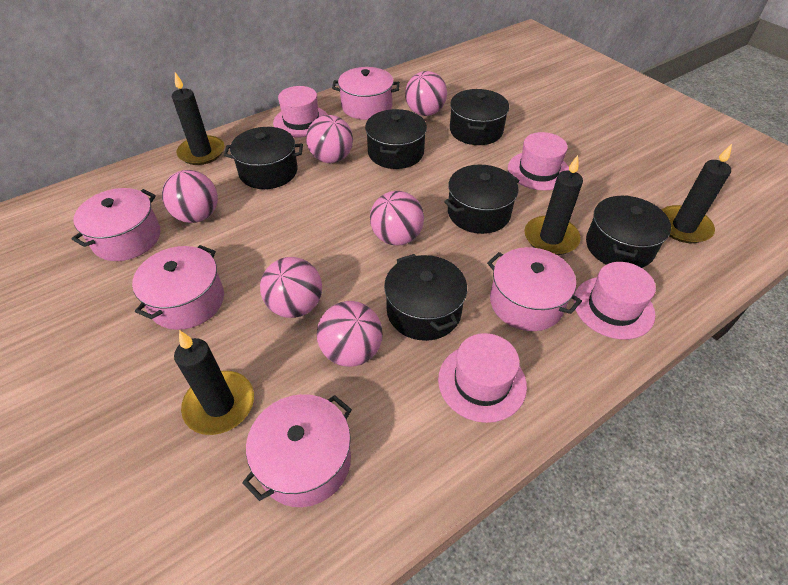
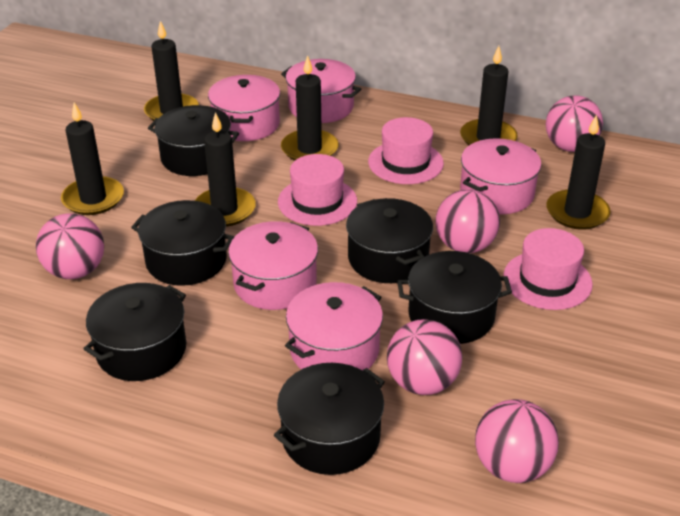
black candle: 4 -> 6
pink ball: 6 -> 5
pink hat: 4 -> 3

